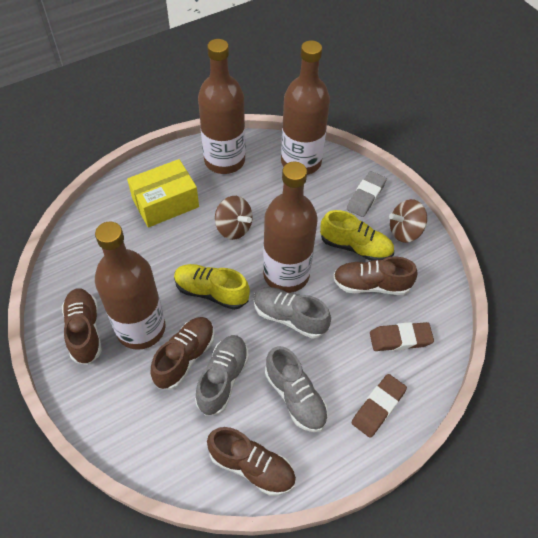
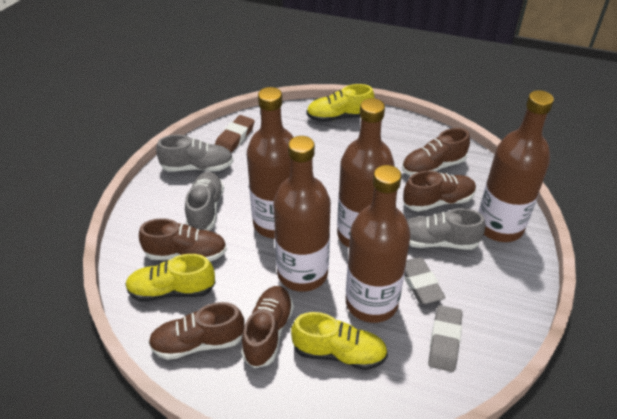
brown bottle: 4 -> 5
brown eraser: 2 -> 1
brown shoe: 4 -> 5
brown spinning top: 2 -> 0
grey eraser: 1 -> 2
yellow box: 1 -> 0
yellow shoe: 2 -> 3

